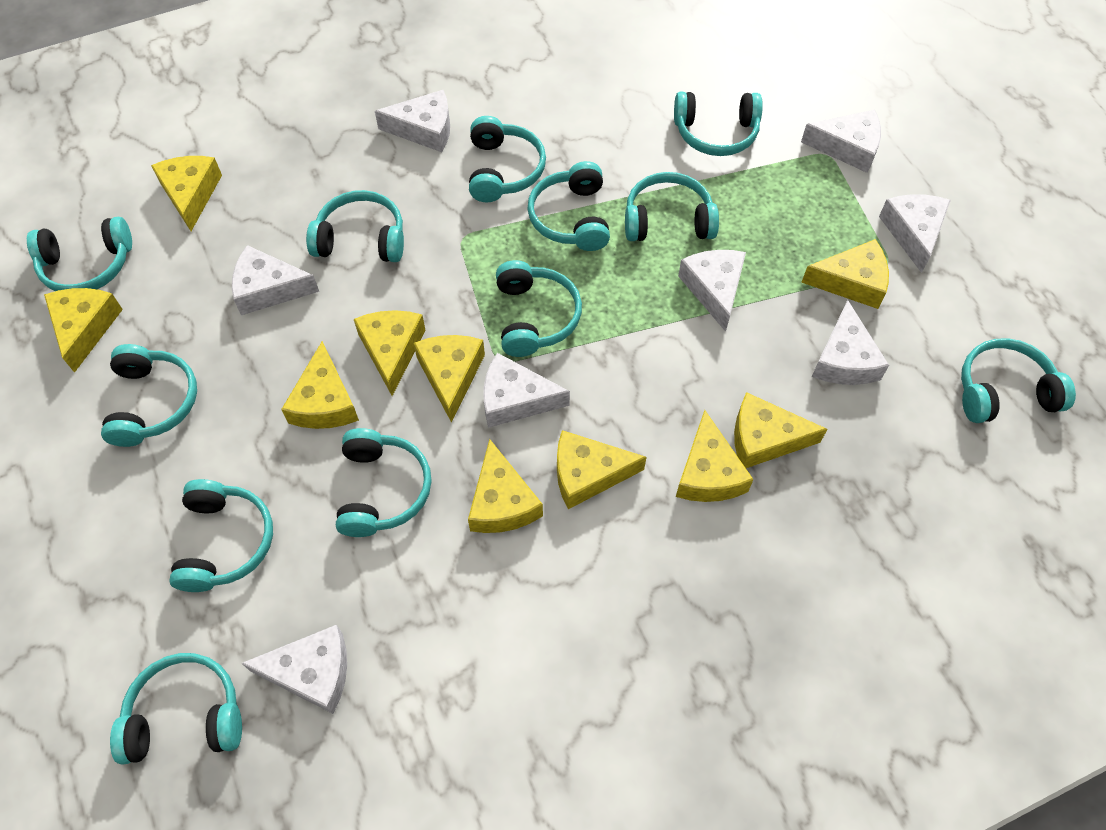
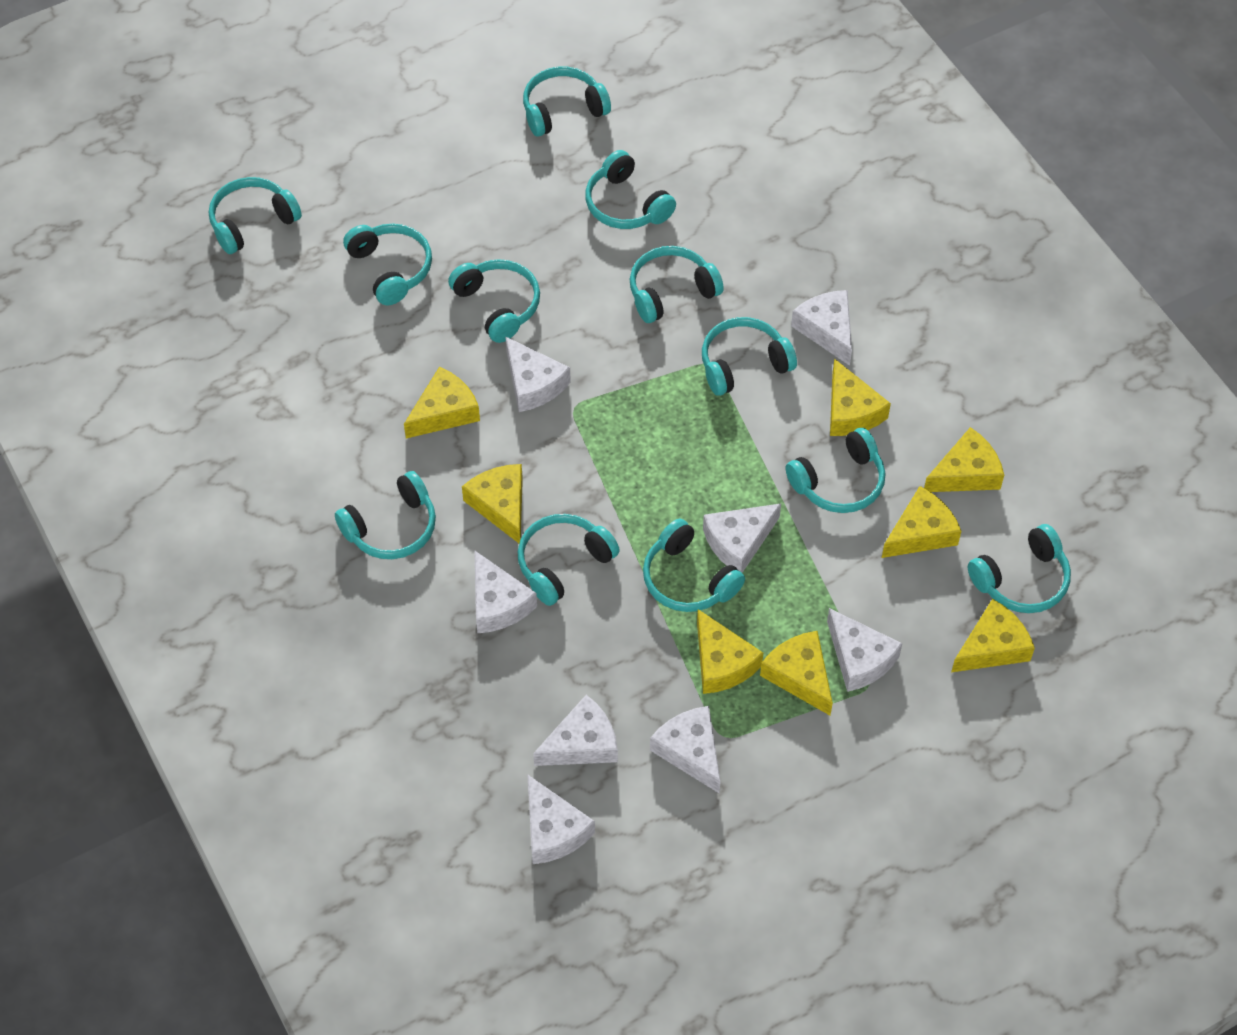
yellow cheese: 10 -> 8

